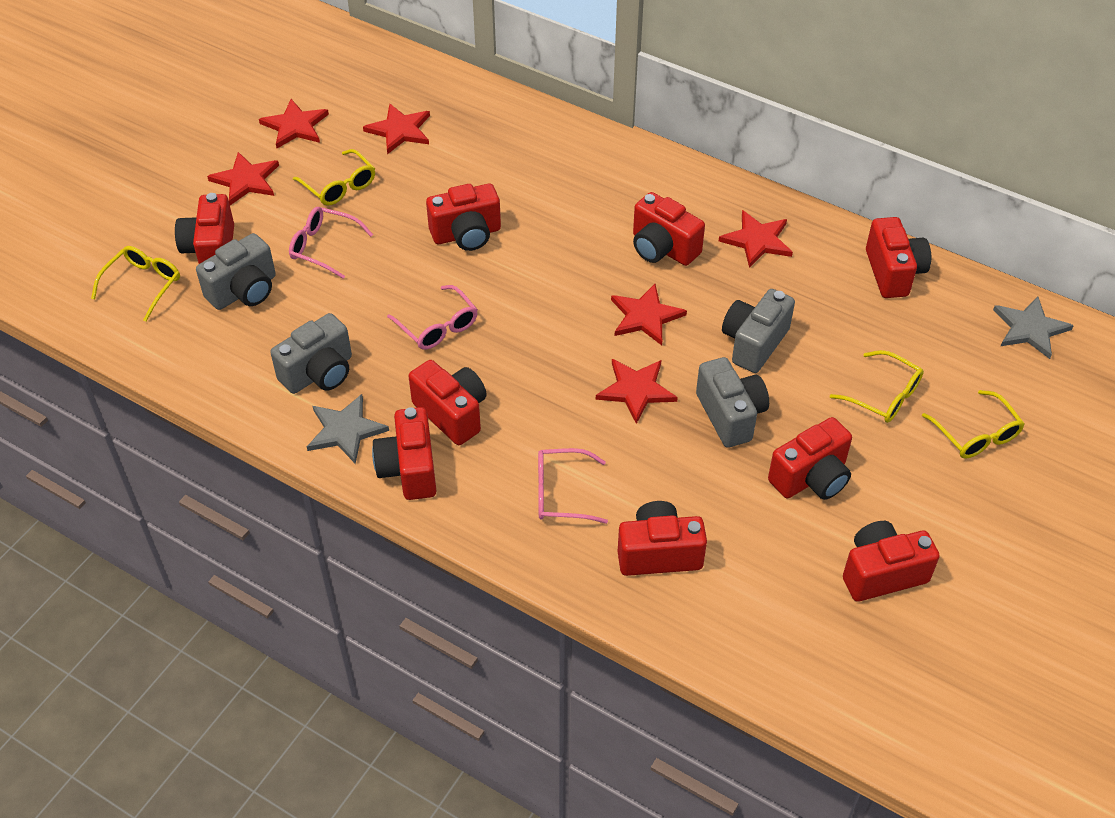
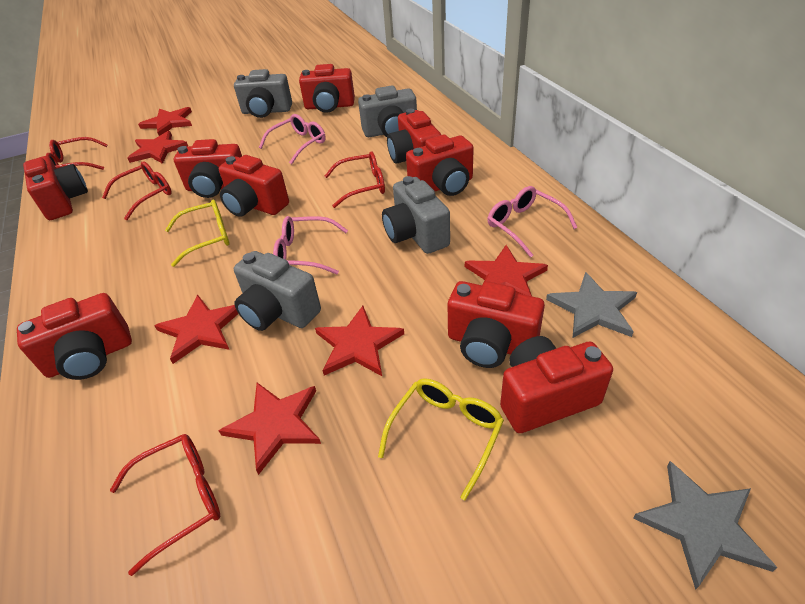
red glasses: 0 -> 4
yellow glasses: 4 -> 2

